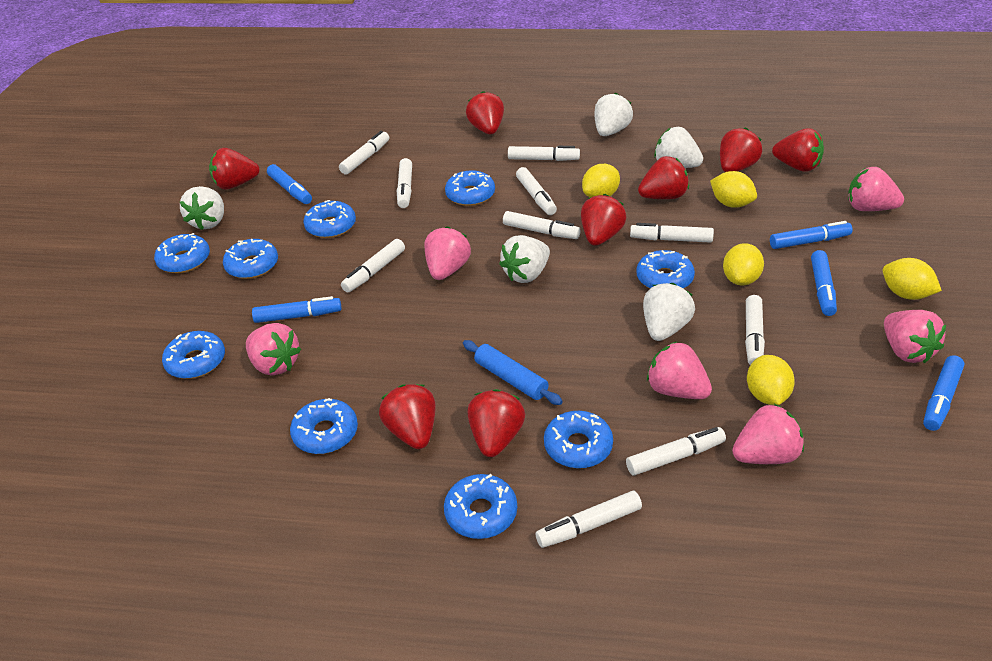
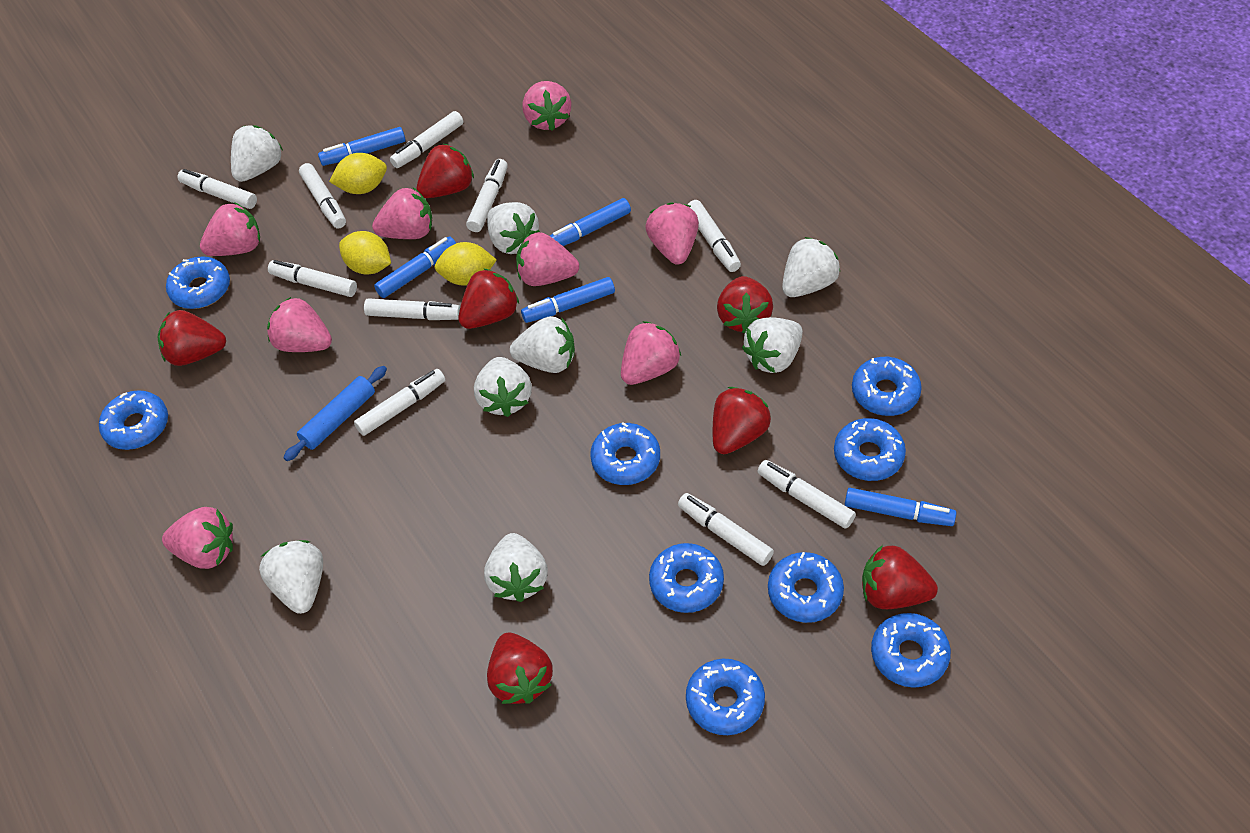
pink strawberry: 6 -> 8
red strawberry: 8 -> 7
white strawberry: 5 -> 8
yellow lemon: 5 -> 3

